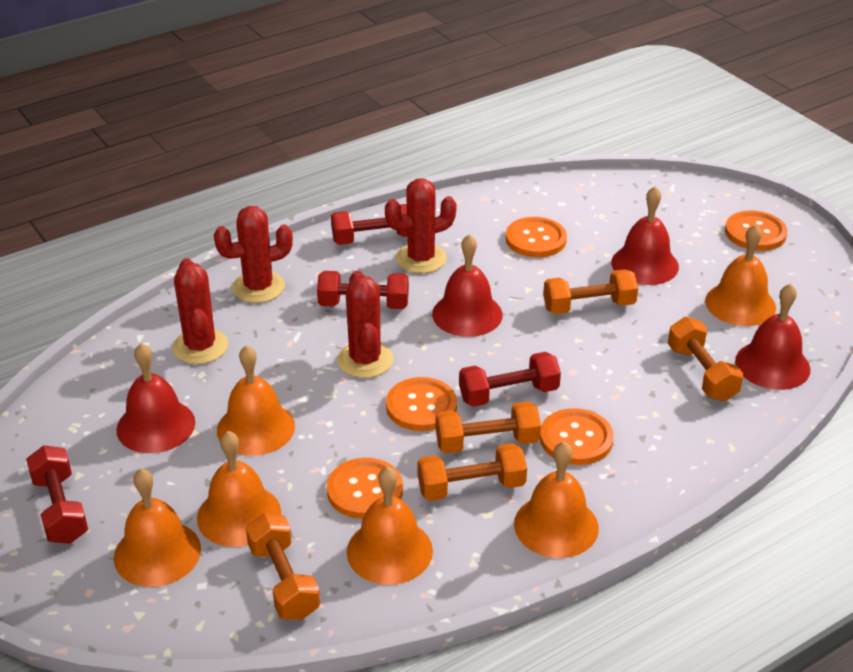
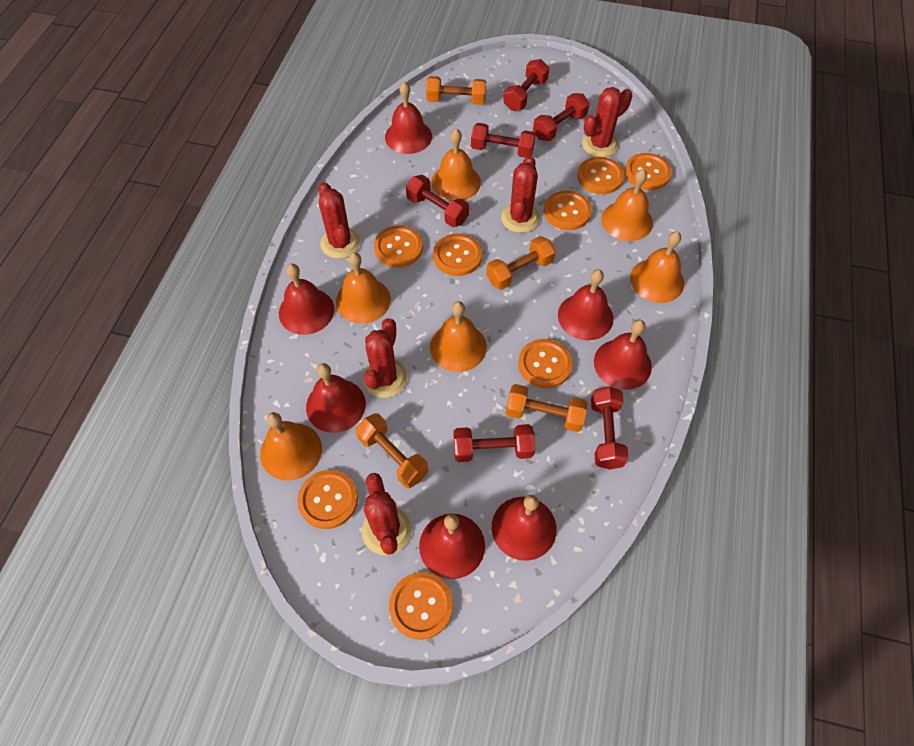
orange button: 5 -> 8
orange dumbbell: 5 -> 4
red bell: 4 -> 7
red cactus: 4 -> 5
red dumbbell: 4 -> 6

